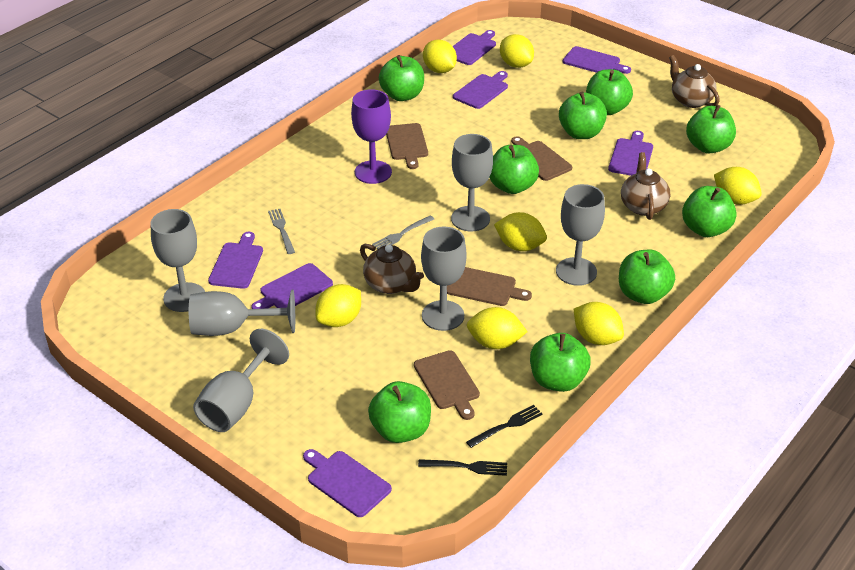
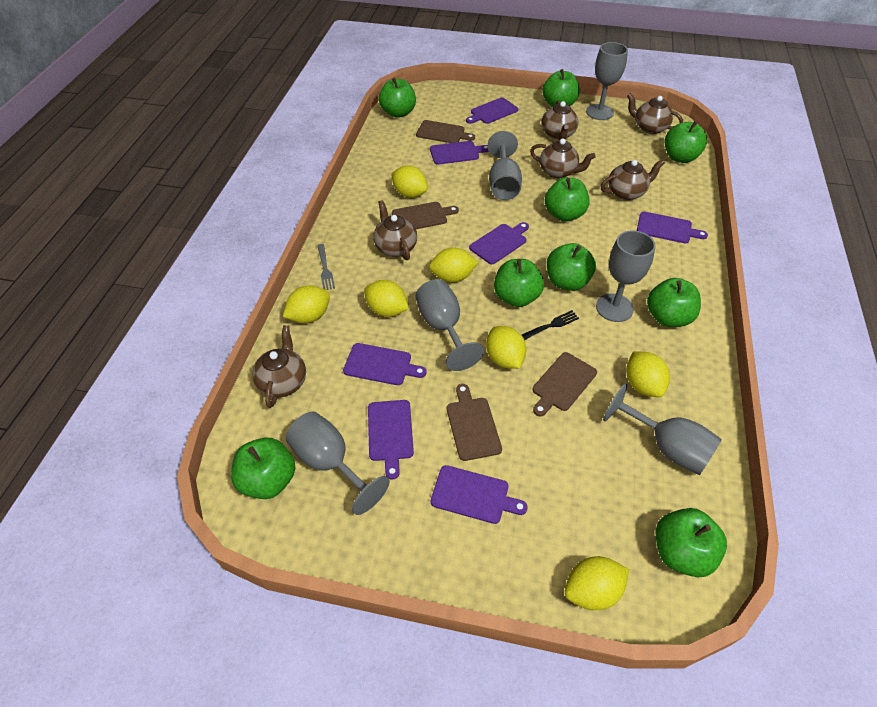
black fork: 2 -> 1
brown teapot: 3 -> 6
grey fork: 2 -> 1
purple goblet: 1 -> 0

